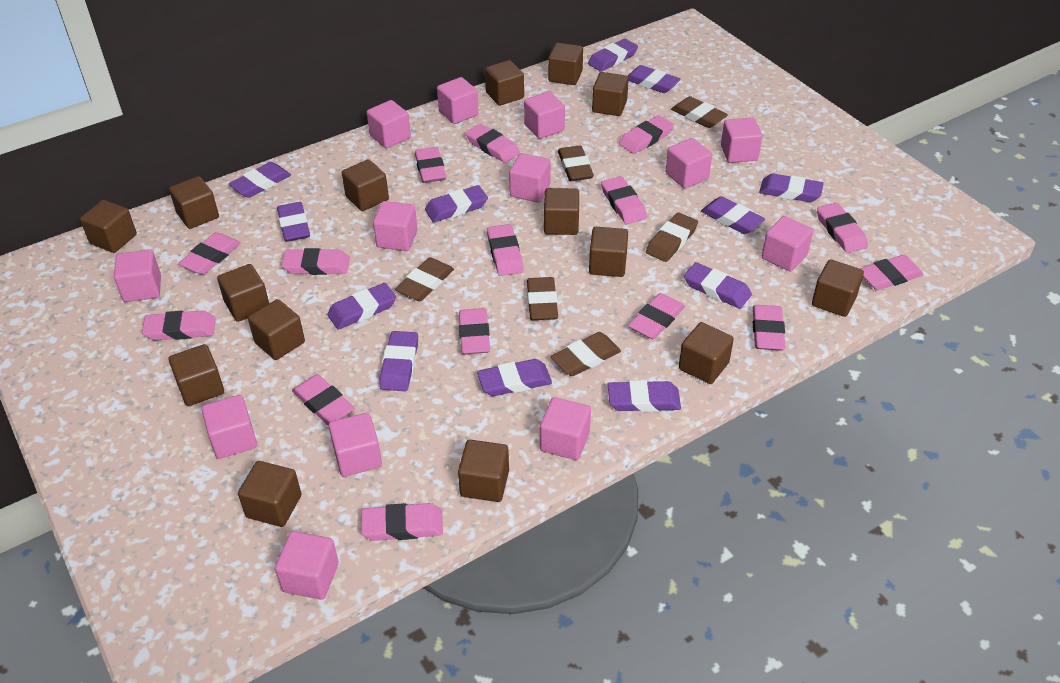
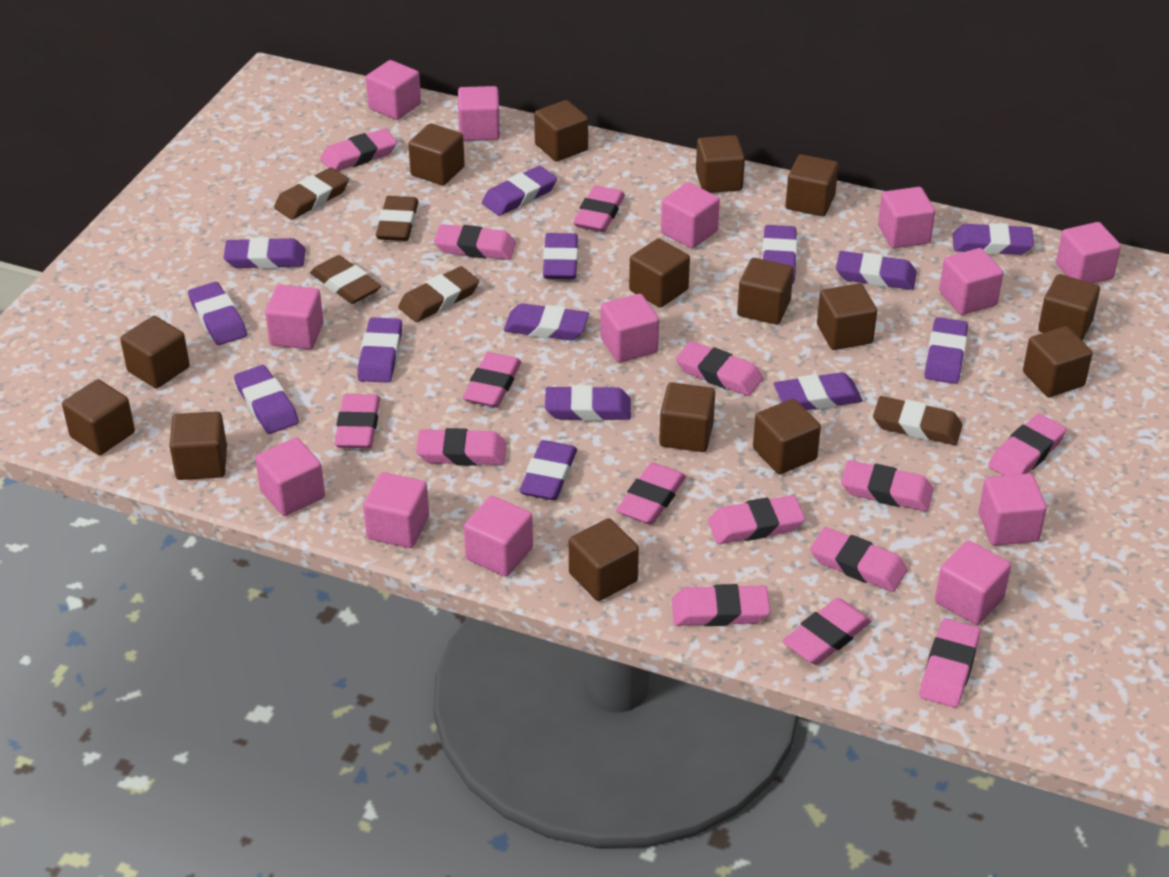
brown eraser: 6 -> 5
purple eraser: 12 -> 14

